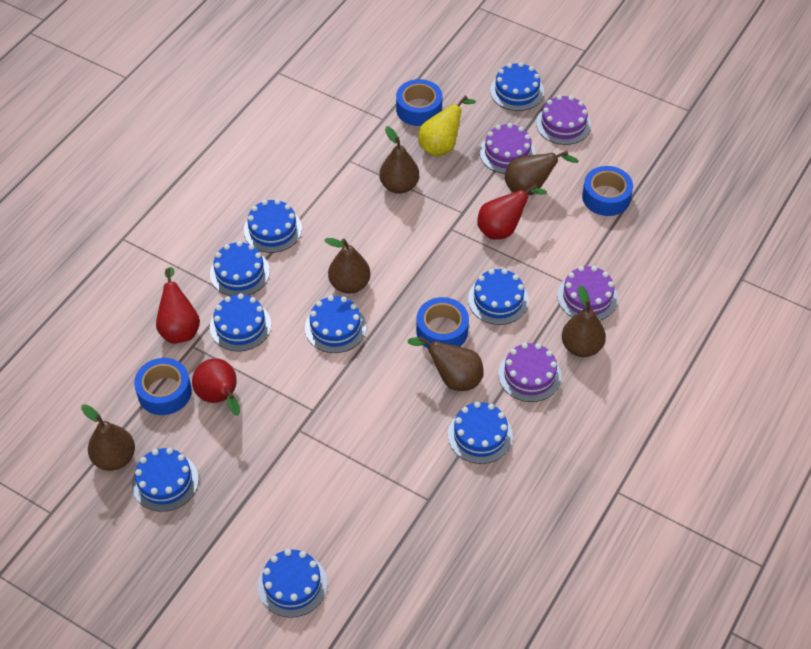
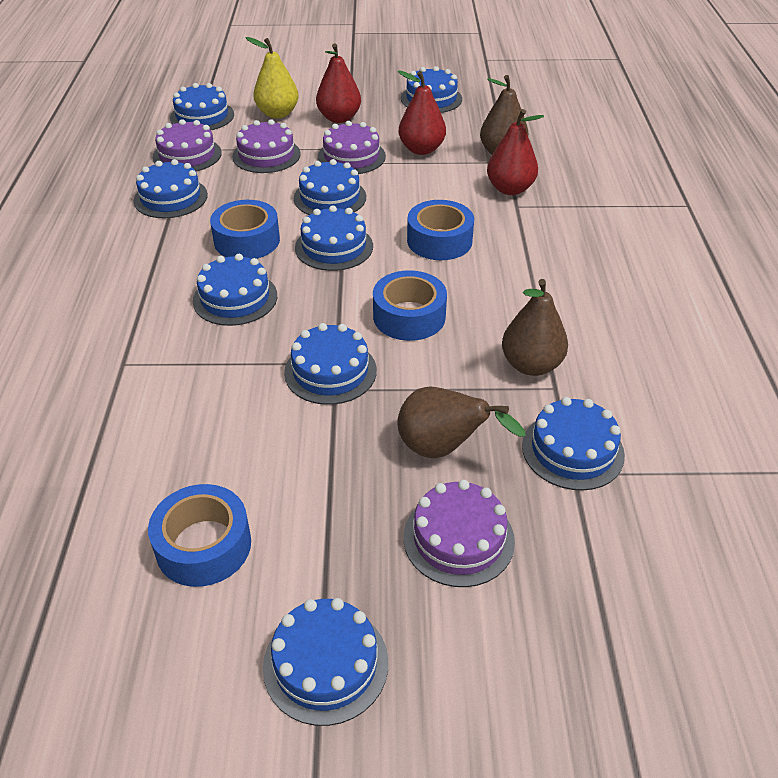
brown pear: 6 -> 3

